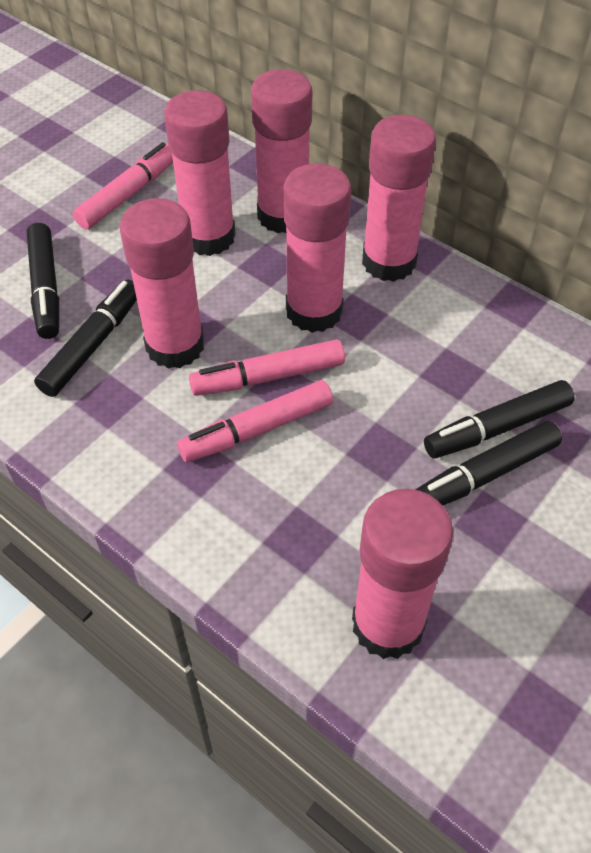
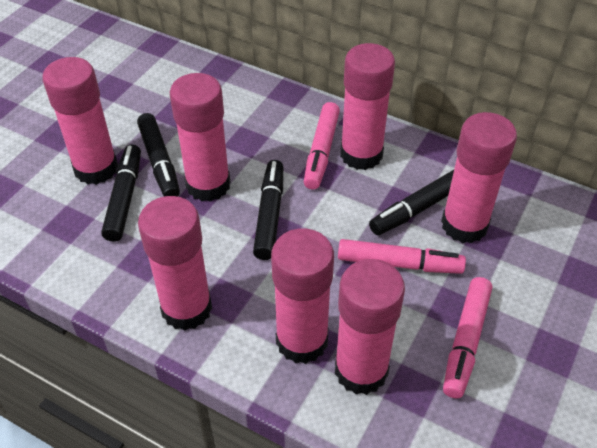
pink glue stick: 6 -> 7

